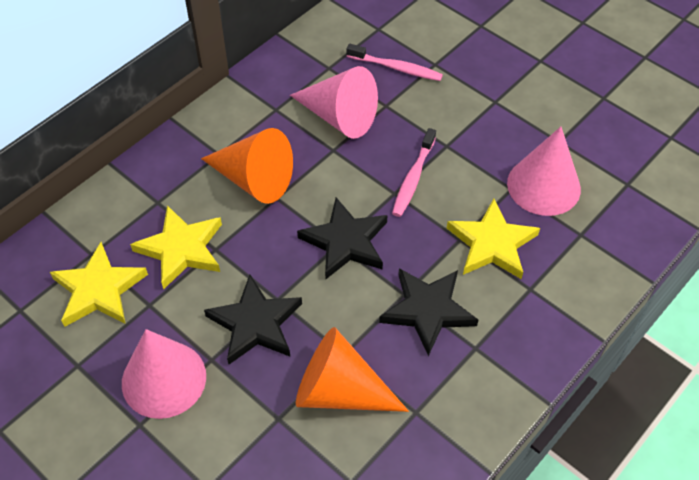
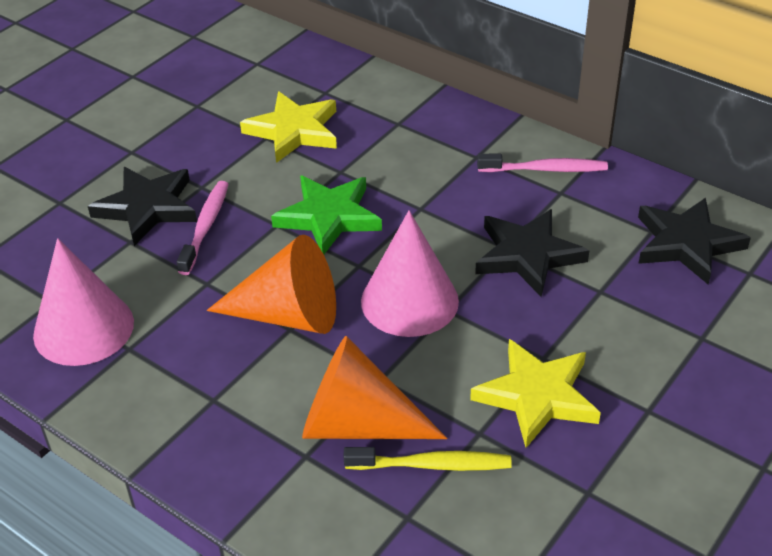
green star: 0 -> 1
pink cone: 3 -> 2
yellow star: 3 -> 2
yellow toothbrush: 0 -> 1

